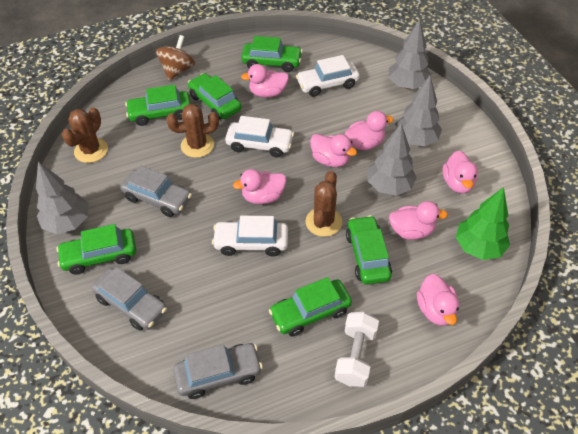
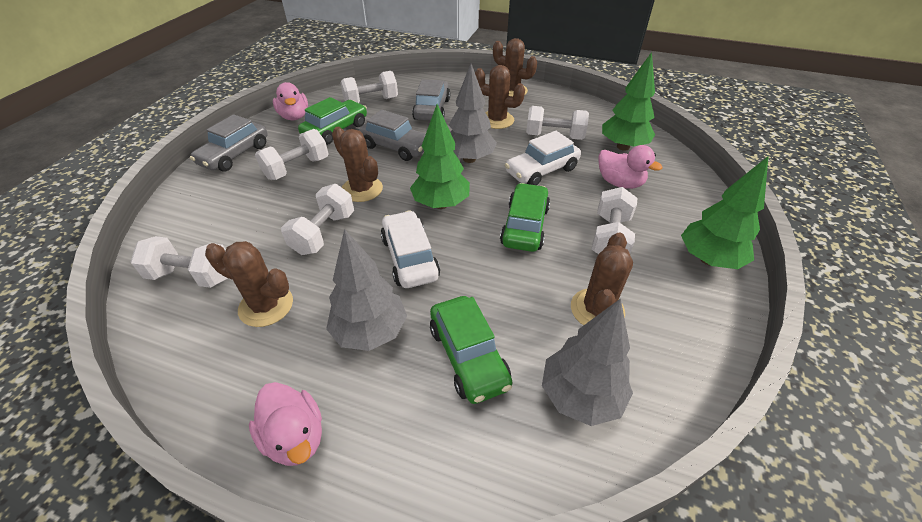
brown cactus: 3 -> 5
brown spinning top: 1 -> 0
green car: 6 -> 3
green tree: 1 -> 3
grey tree: 4 -> 3
pink duck: 7 -> 3
white car: 3 -> 2
white dumbbell: 1 -> 6

